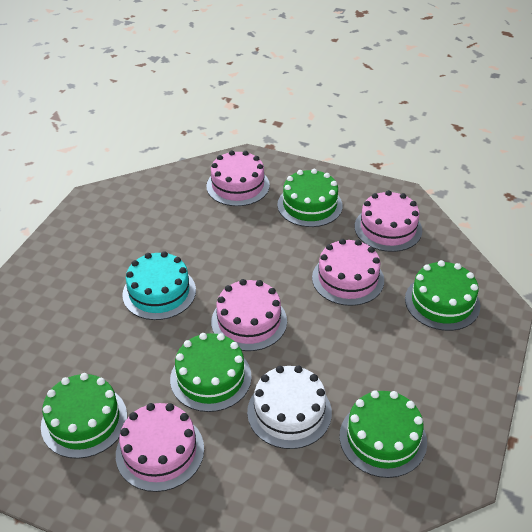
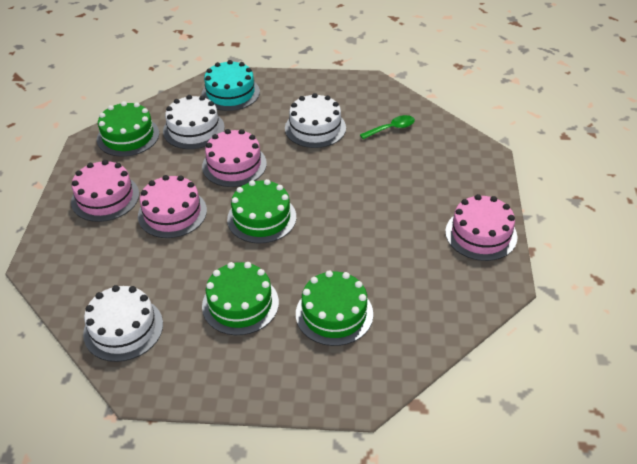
green cake: 5 -> 4
green spoon: 0 -> 1
pink cake: 5 -> 4
white cake: 1 -> 3

